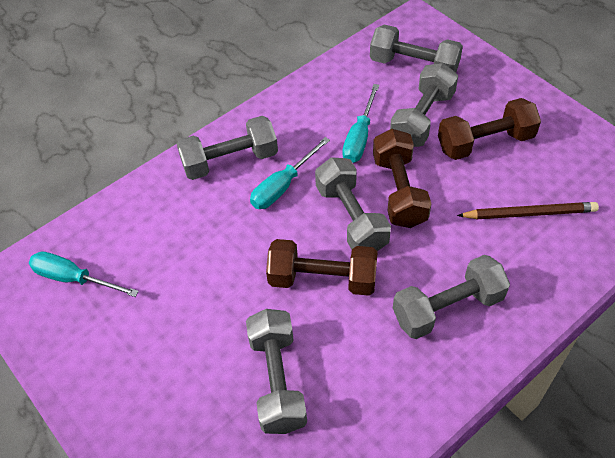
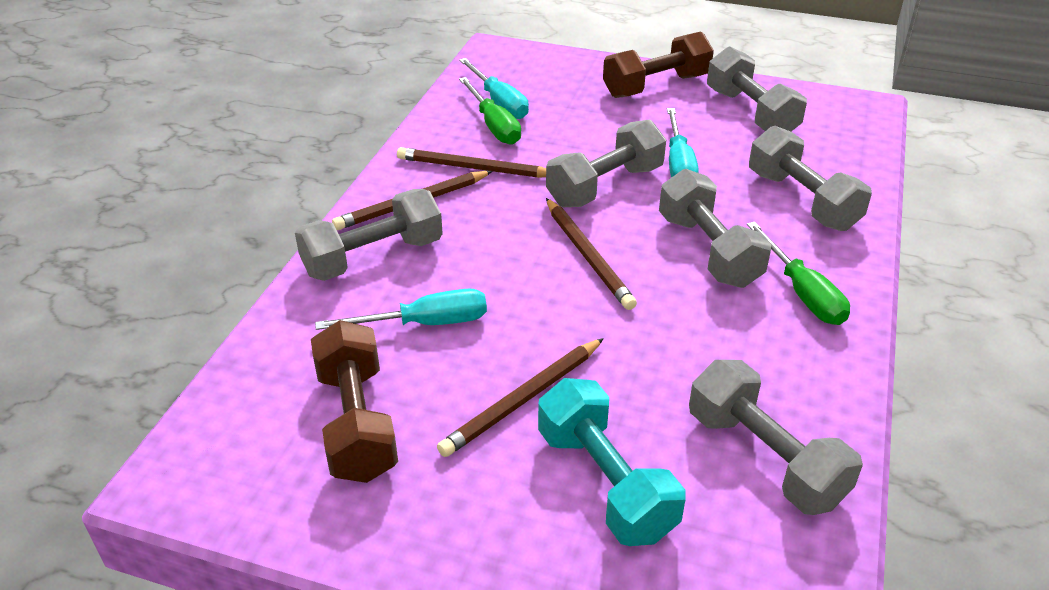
brown dumbbell: 3 -> 2
brown pencil: 1 -> 4
green screwdriver: 0 -> 2
turquoise dumbbell: 0 -> 1

